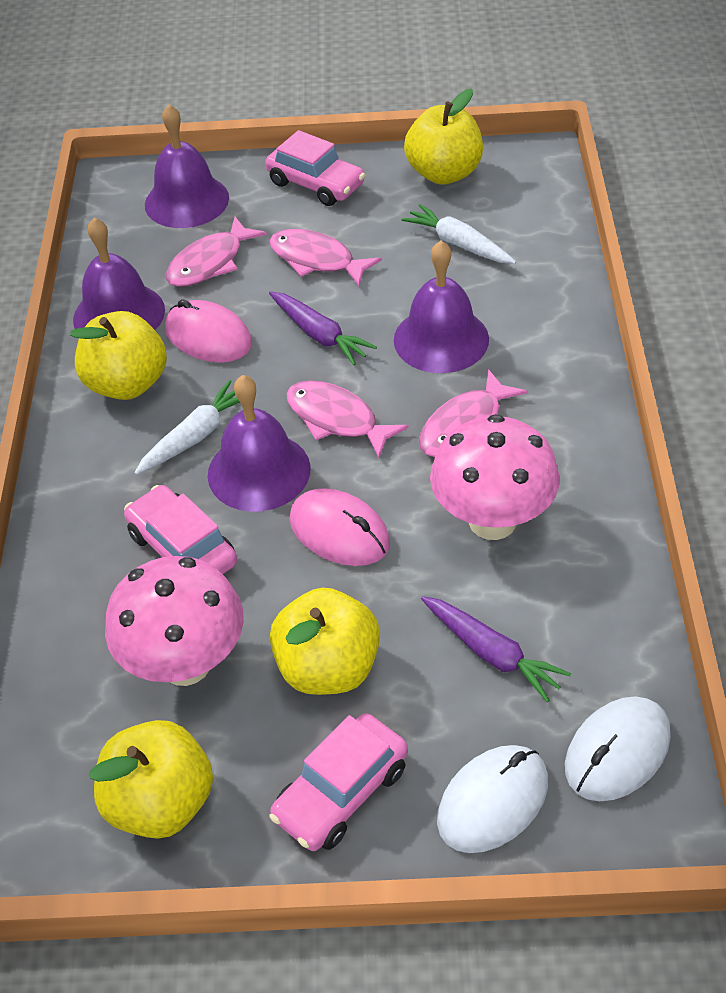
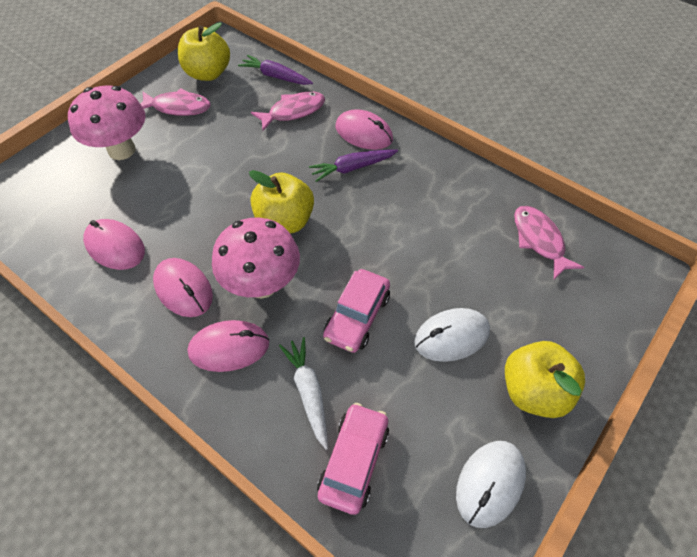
pink car: 3 -> 2
pink fish: 4 -> 3
pink mouse: 2 -> 4
purple bell: 4 -> 0
white carrot: 2 -> 1
yellow apple: 4 -> 3

